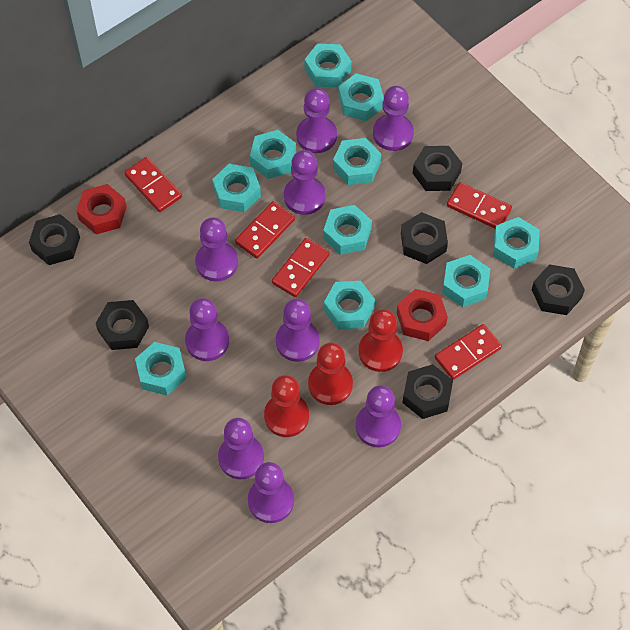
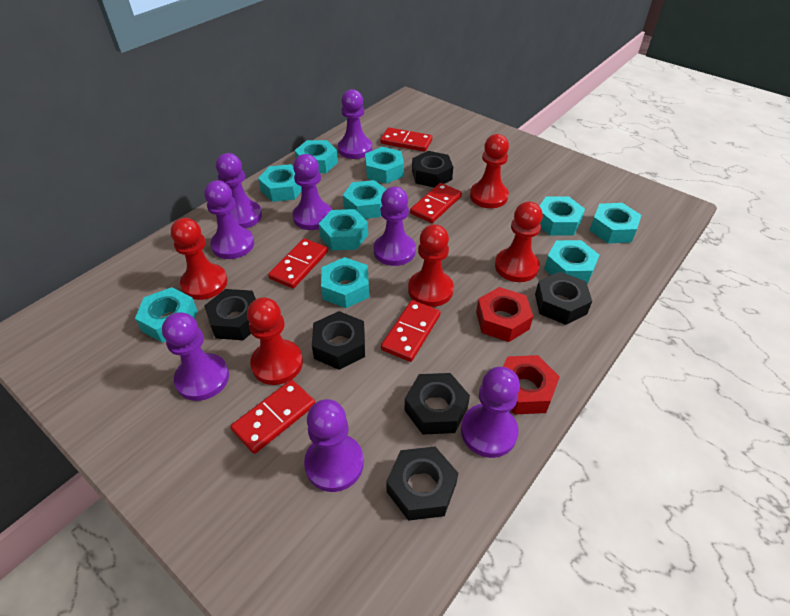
purple pawn: 9 -> 8
red pawn: 3 -> 5

